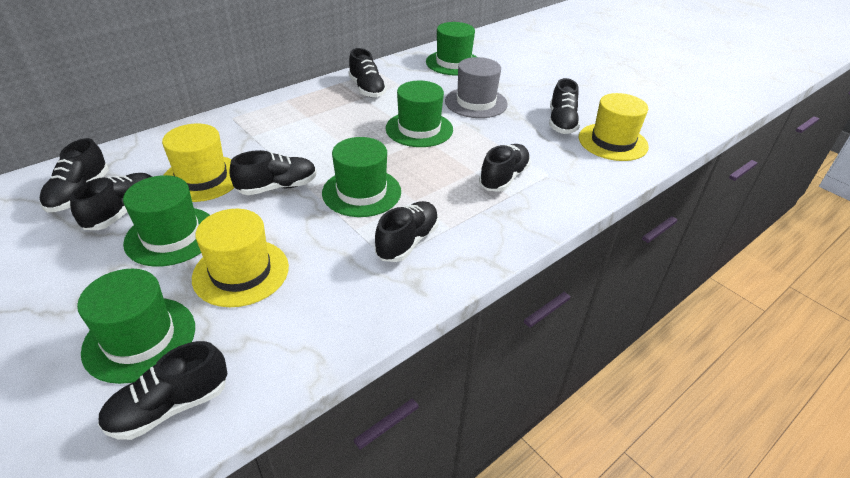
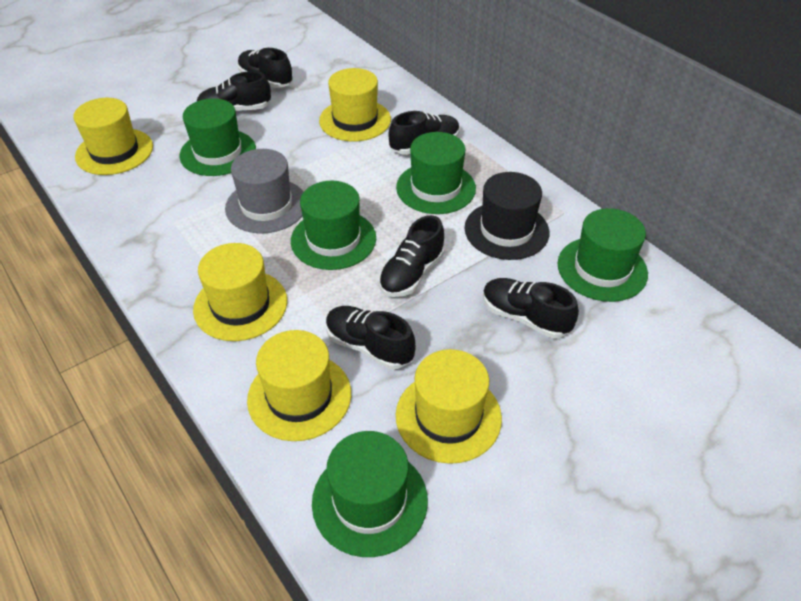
black hat: 0 -> 1
black shoe: 8 -> 6
yellow hat: 3 -> 5

